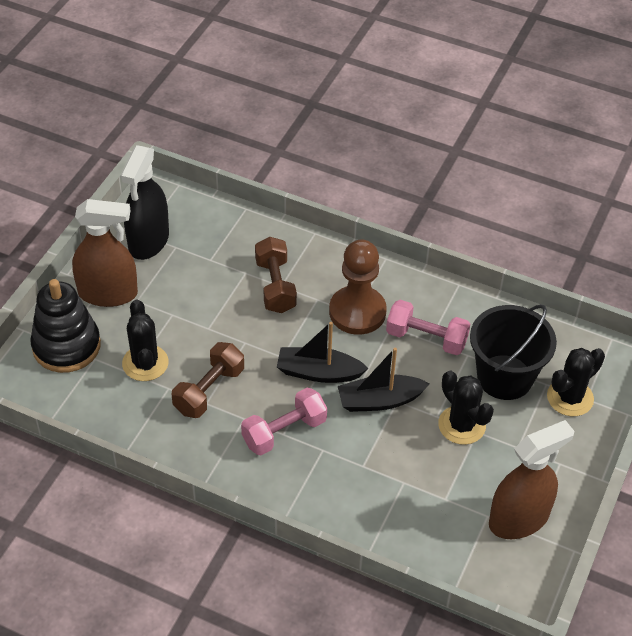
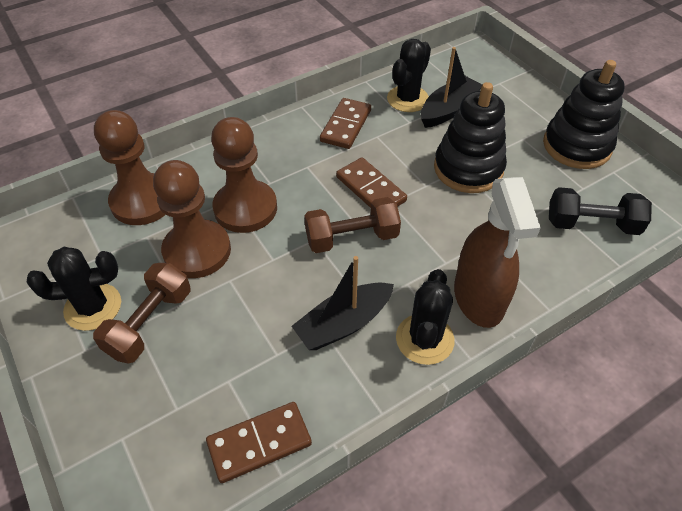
black bucket: 1 -> 0
black dumbbell: 0 -> 1
black spray bottle: 1 -> 0
black stacking toy: 1 -> 2
brown domino: 0 -> 3
brown pawn: 1 -> 3
brown spray bottle: 2 -> 1
pink dumbbell: 2 -> 0

